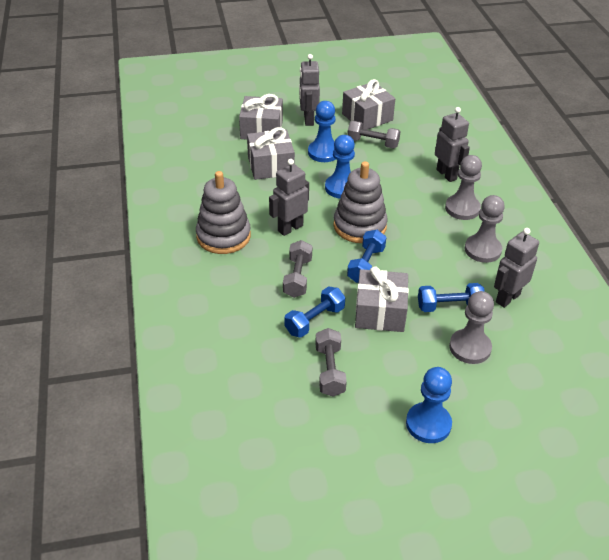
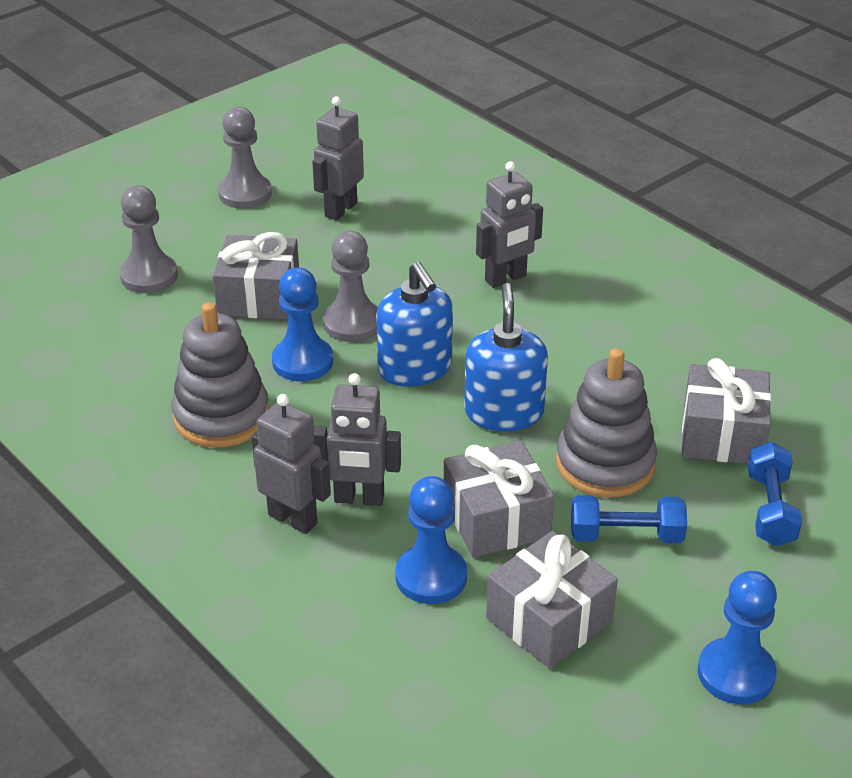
blue dumbbell: 3 -> 2
blue soap dispenser: 0 -> 2
grey dumbbell: 3 -> 0

